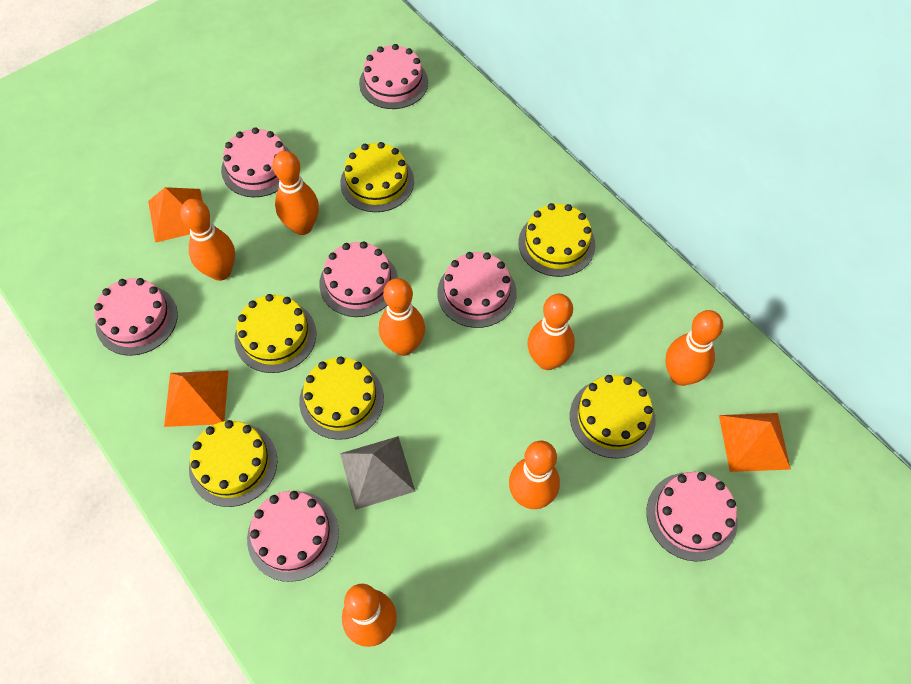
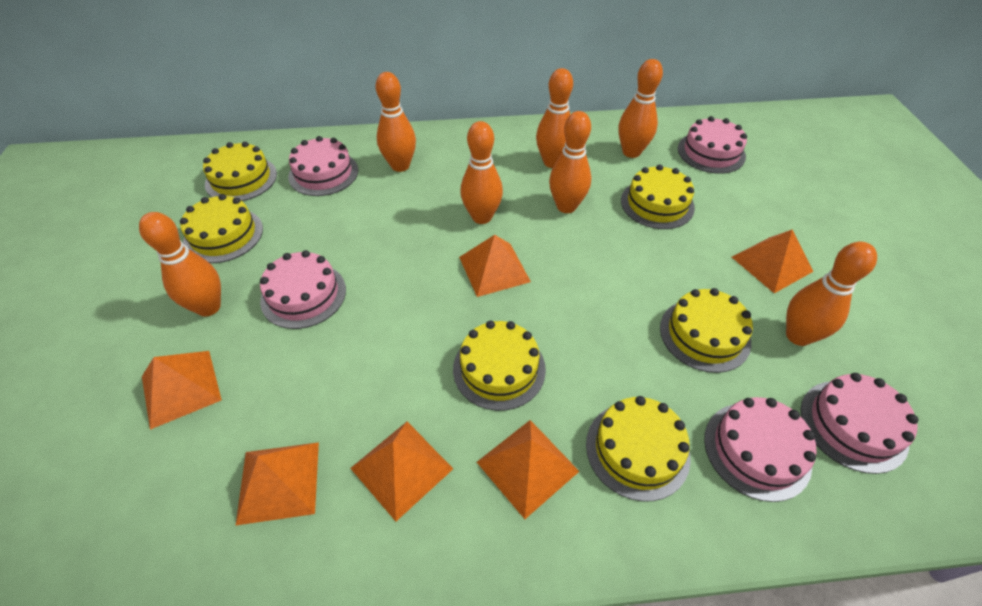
grey pyramid: 1 -> 0
orange pyramid: 3 -> 6
pink cake: 7 -> 5

